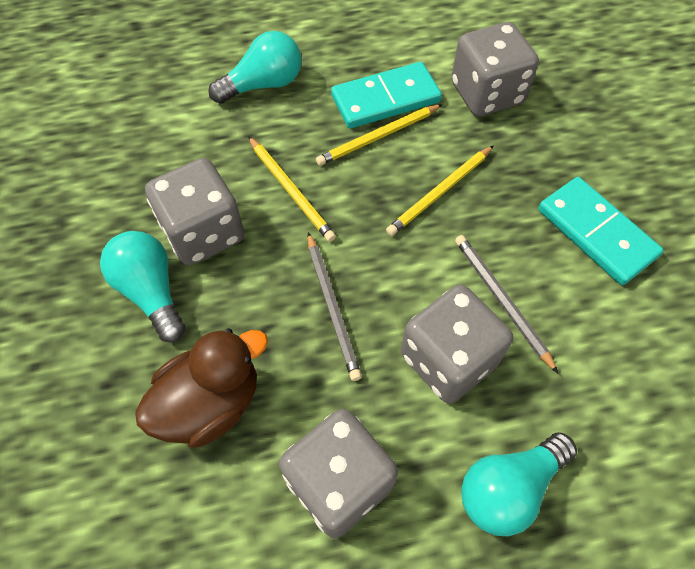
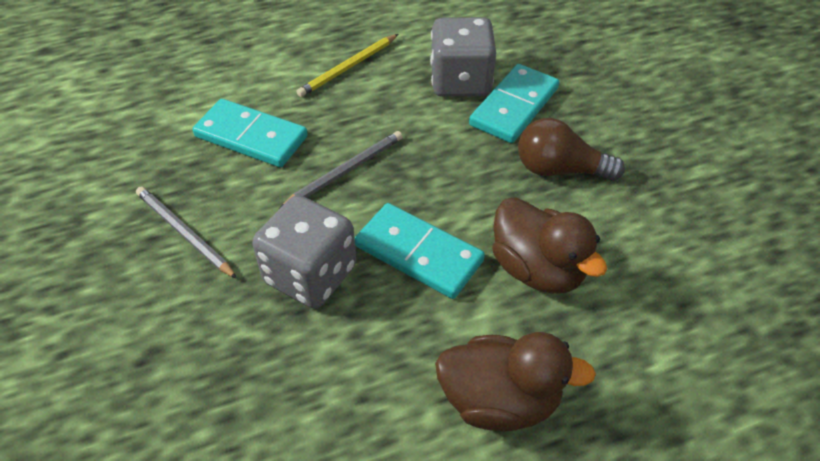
brown duck: 1 -> 2
brown light bulb: 0 -> 1
grey dice: 4 -> 2
turquoise domino: 2 -> 3
turquoise light bulb: 3 -> 0
yellow pencil: 3 -> 1

